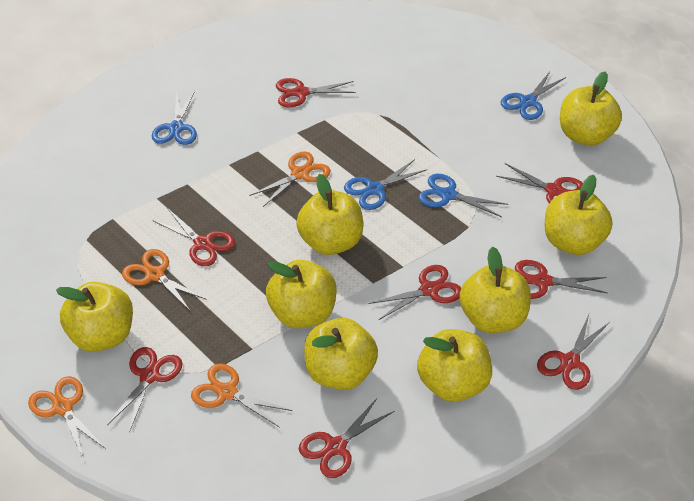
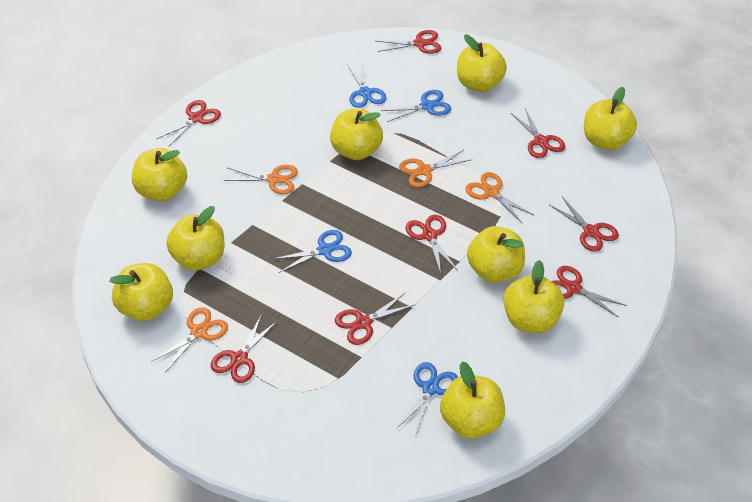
yellow apple: 8 -> 9

